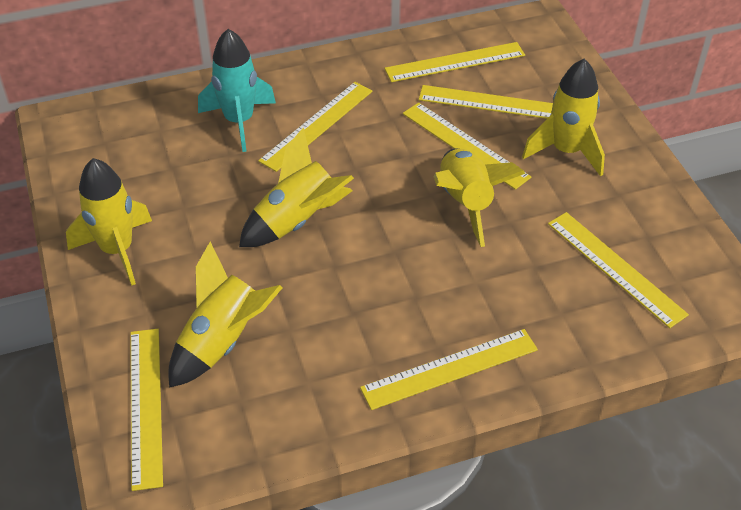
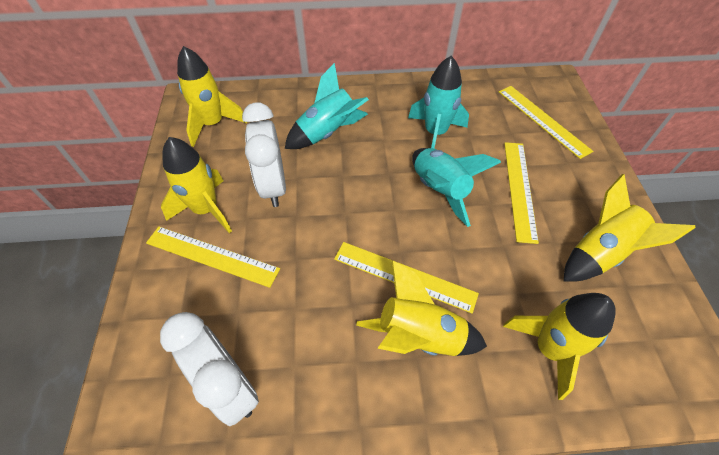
turquoise rocket: 1 -> 3
white clock: 0 -> 2
yellow ruler: 7 -> 4

